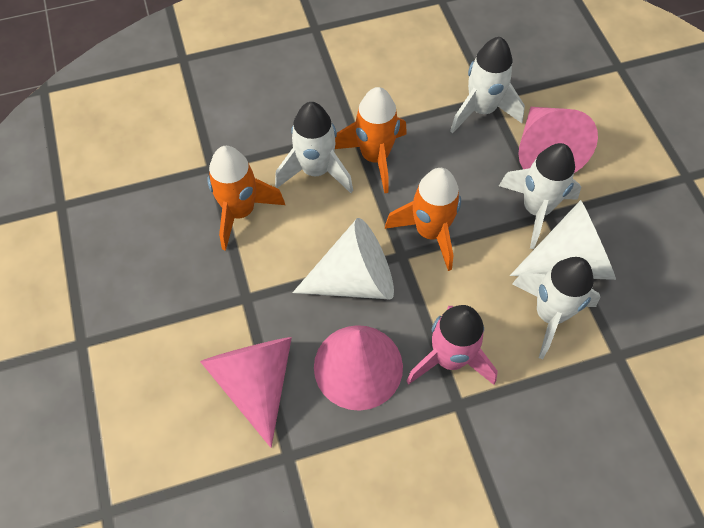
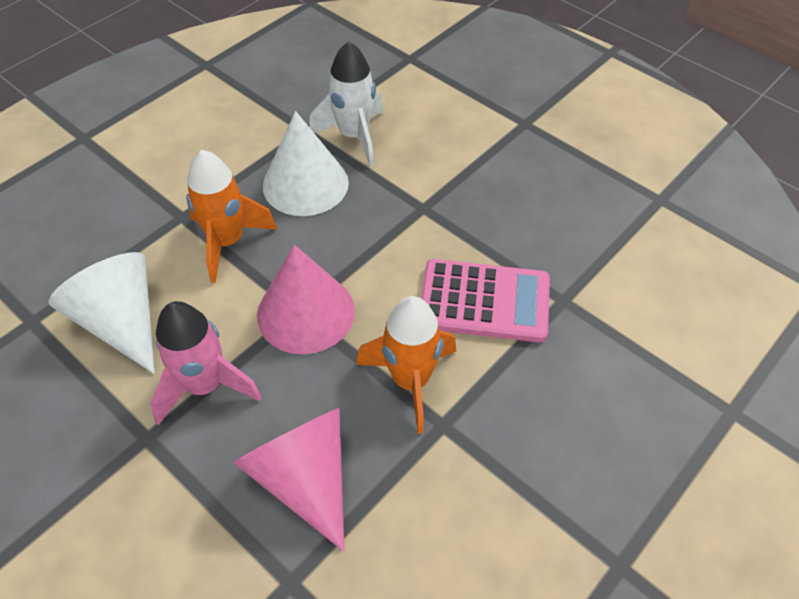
orange rocket: 3 -> 2
pink calculator: 0 -> 1
pink cone: 3 -> 2
white rocket: 4 -> 1

